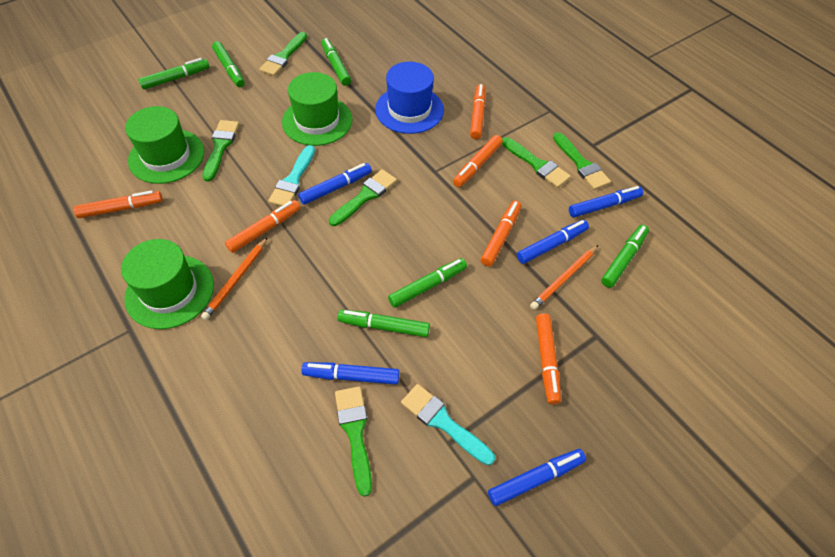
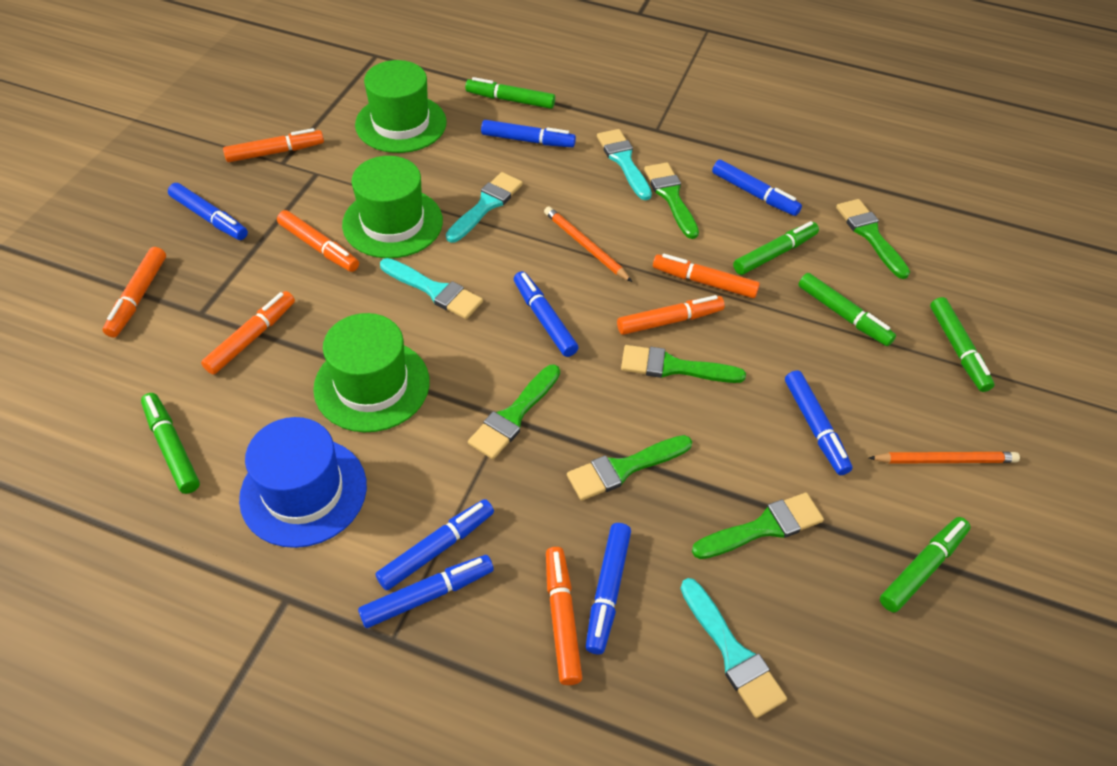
blue marker: 5 -> 8
orange marker: 6 -> 7
turquoise brush: 2 -> 4

